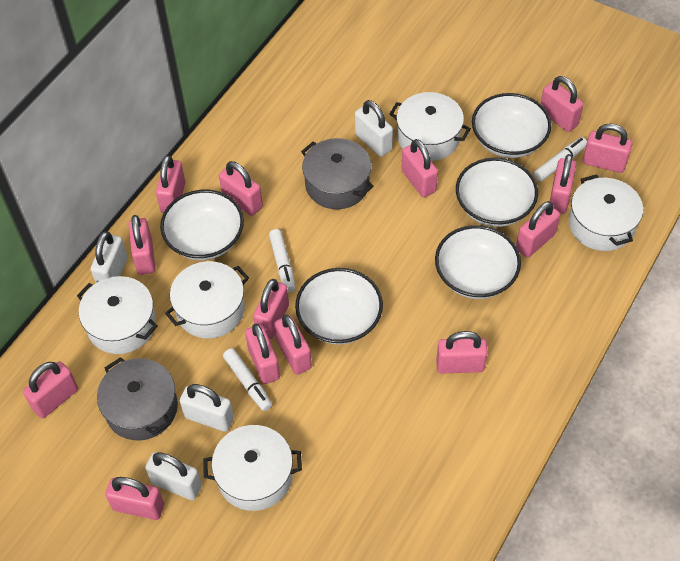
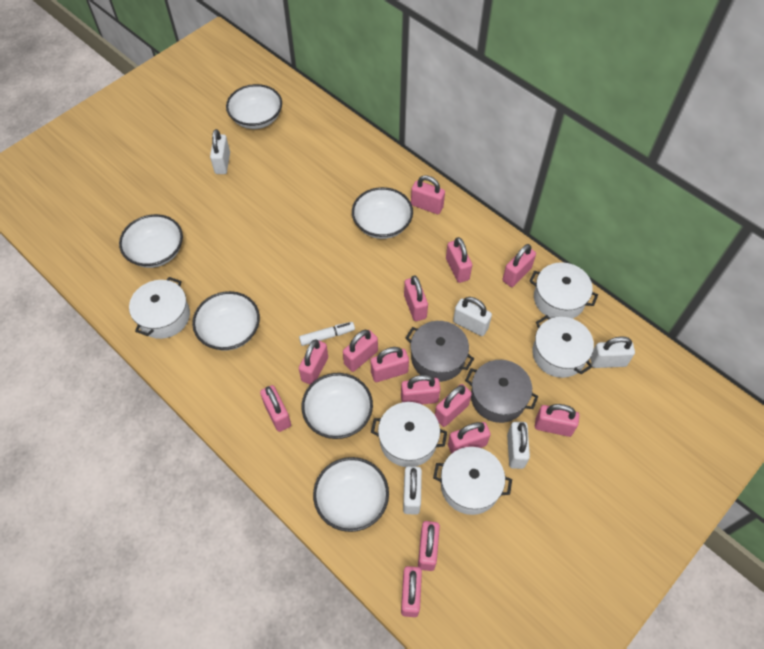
white bowl: 5 -> 6
white marker: 3 -> 1
white padlock: 4 -> 5

